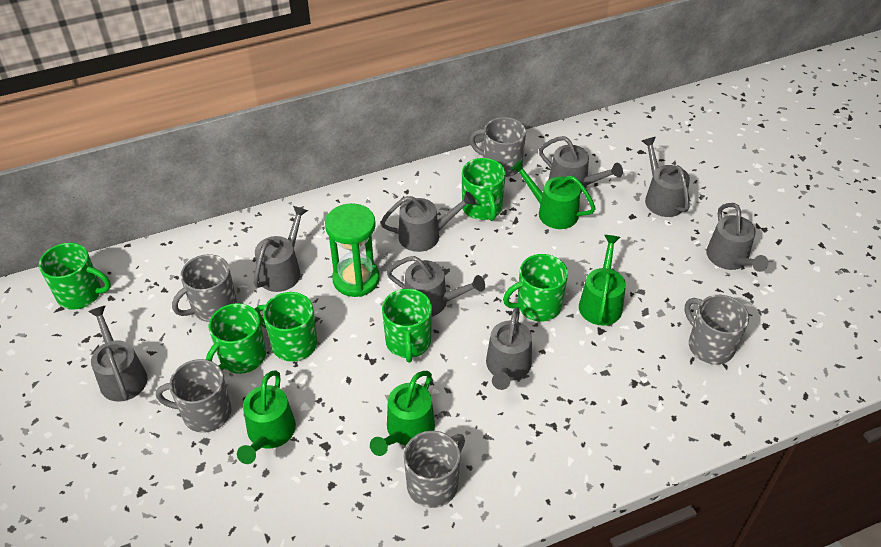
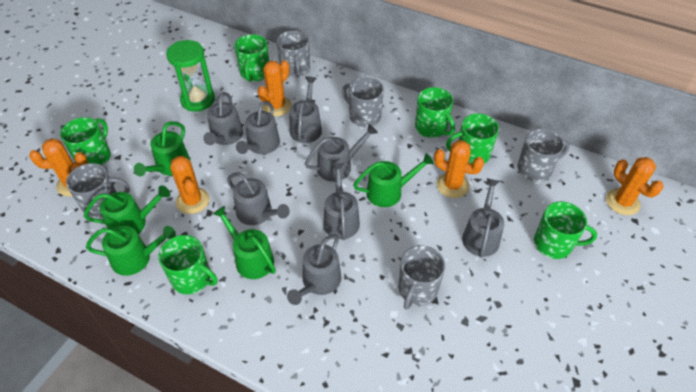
green watering can: 4 -> 5
orange cactus: 0 -> 5

